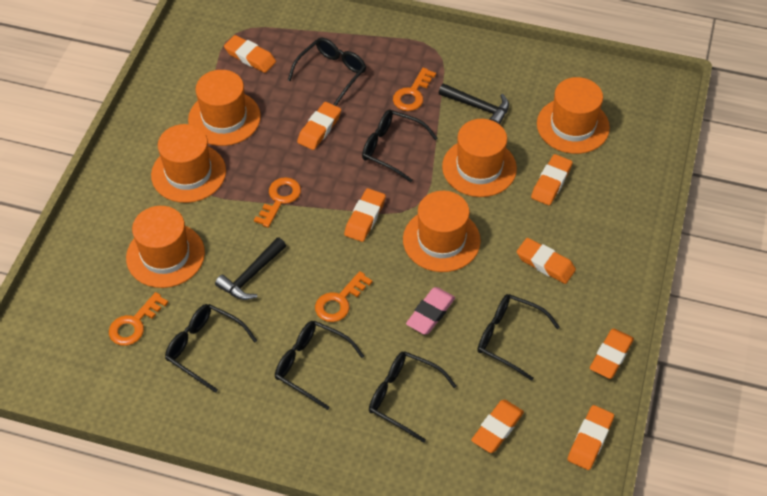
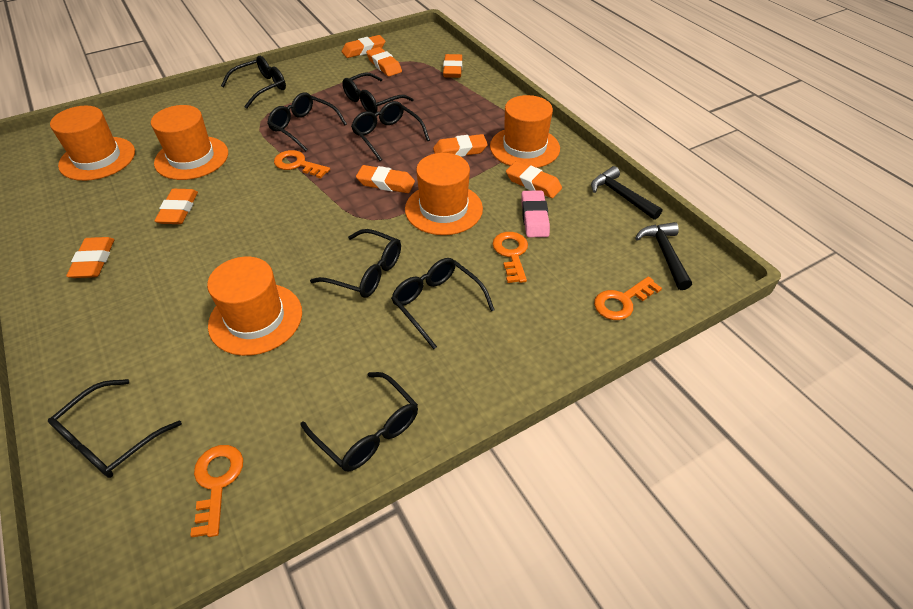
black glasses: 6 -> 8
orange hat: 6 -> 5

